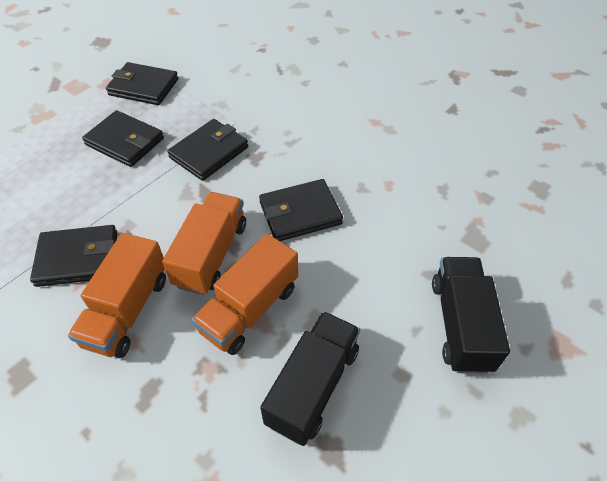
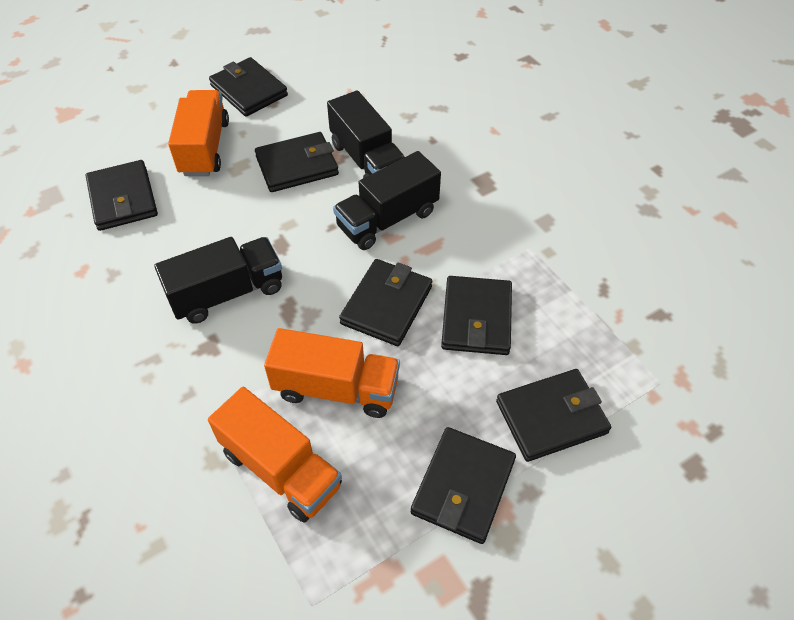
black truck: 2 -> 3
black wallet: 5 -> 7

